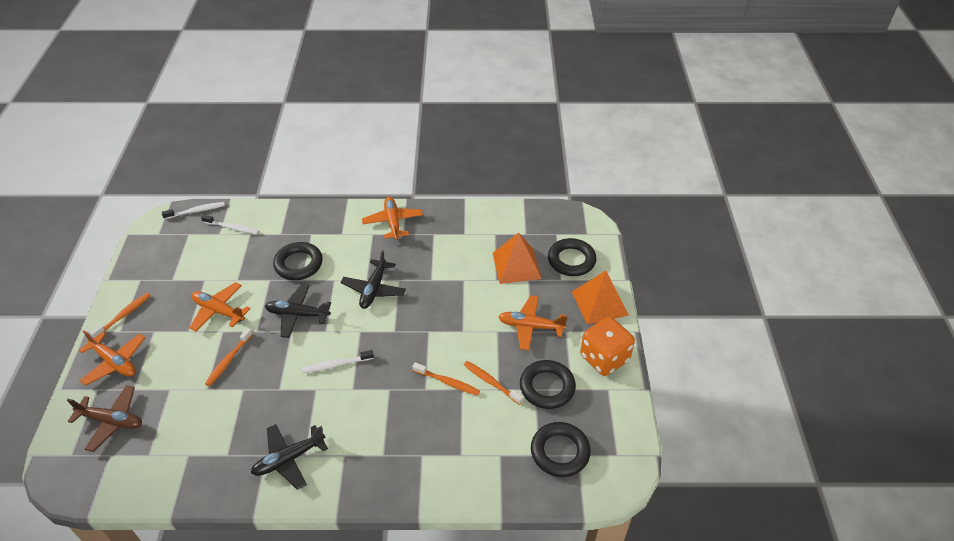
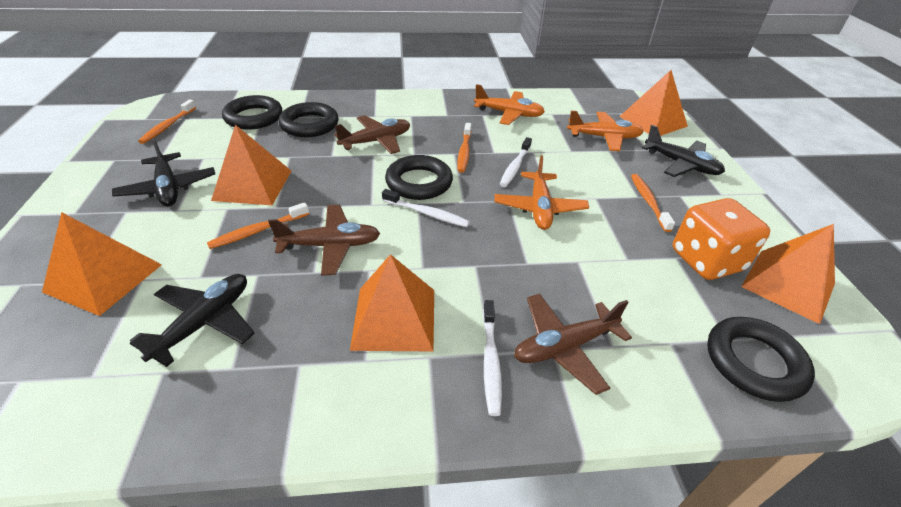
brown plane: 1 -> 3
orange plane: 4 -> 3
orange pyramid: 2 -> 5

